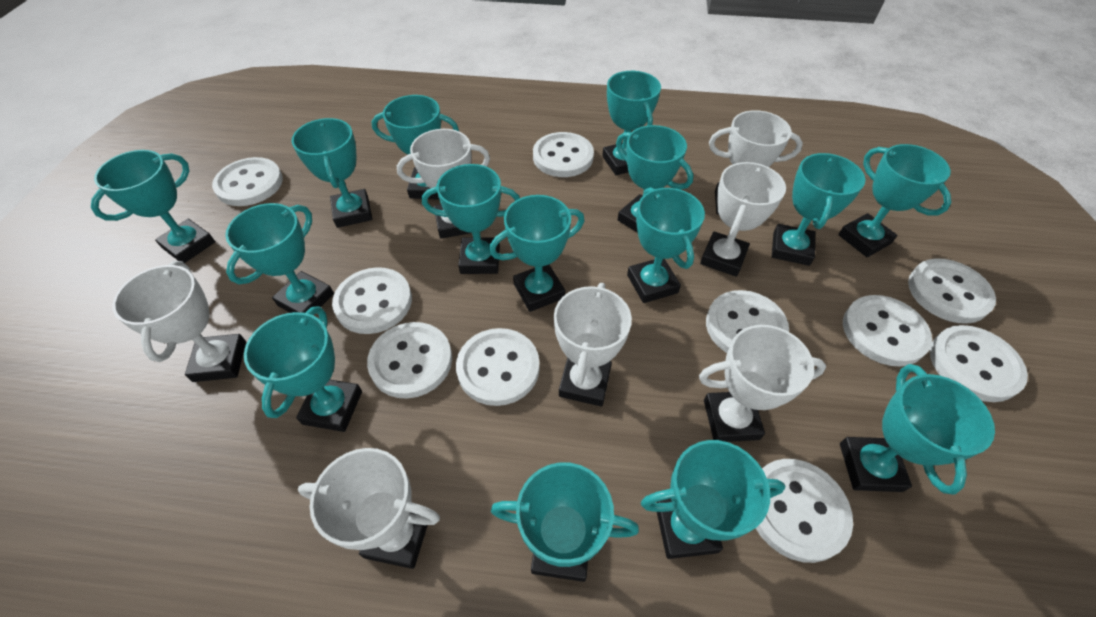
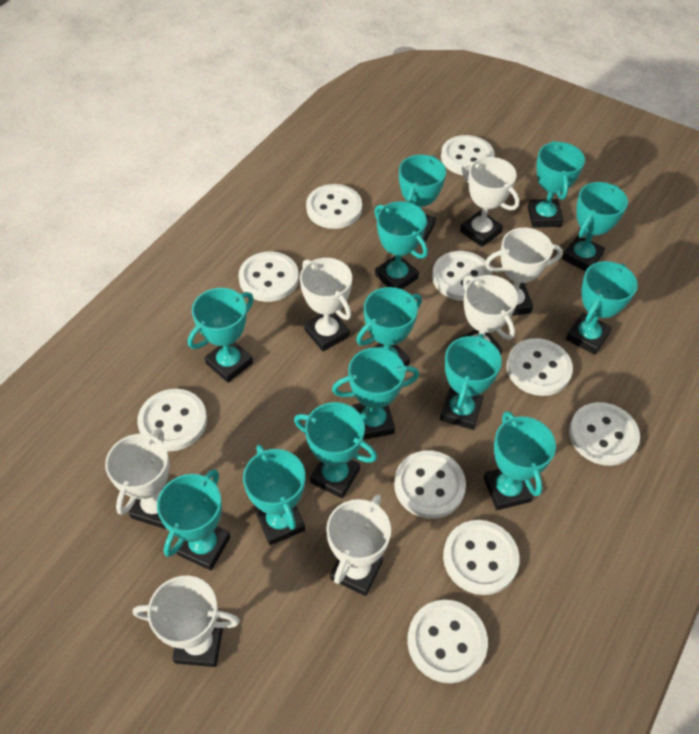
turquoise trophy: 15 -> 13

